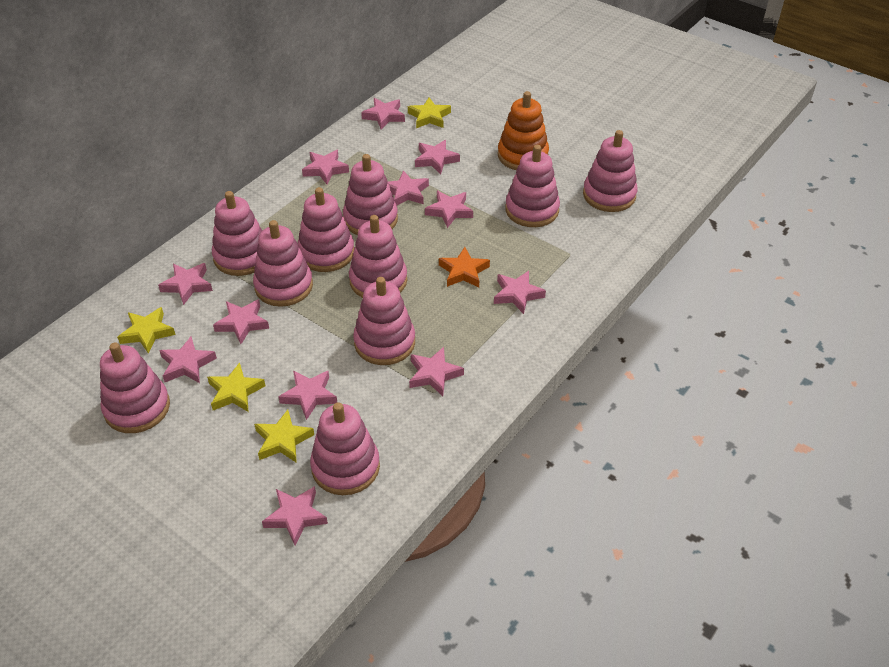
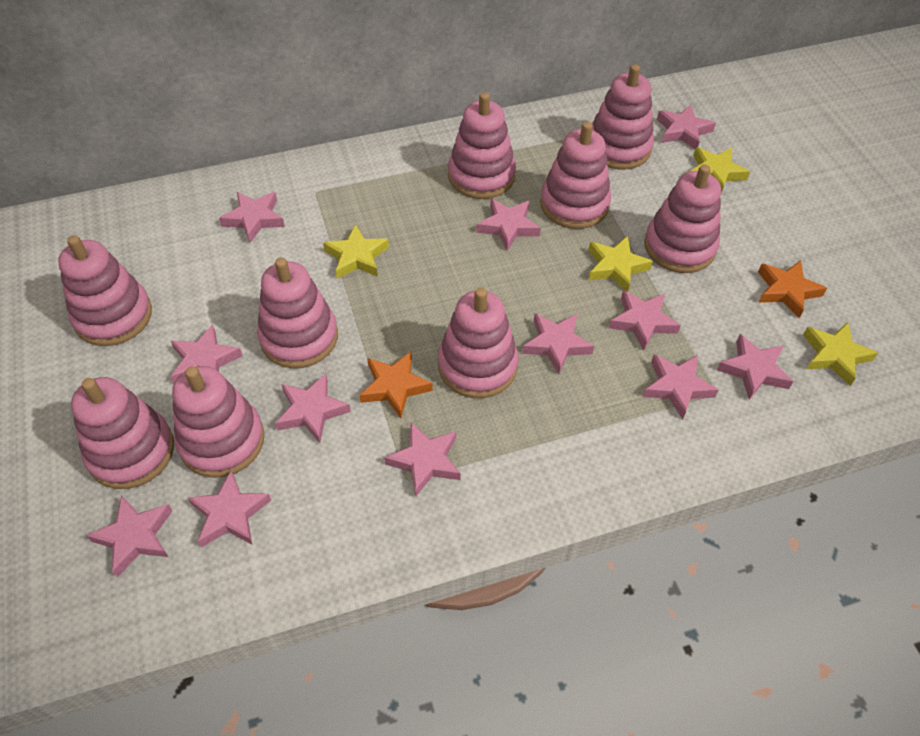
orange stacking toy: 1 -> 0
orange star: 1 -> 2
pink stacking toy: 10 -> 9

